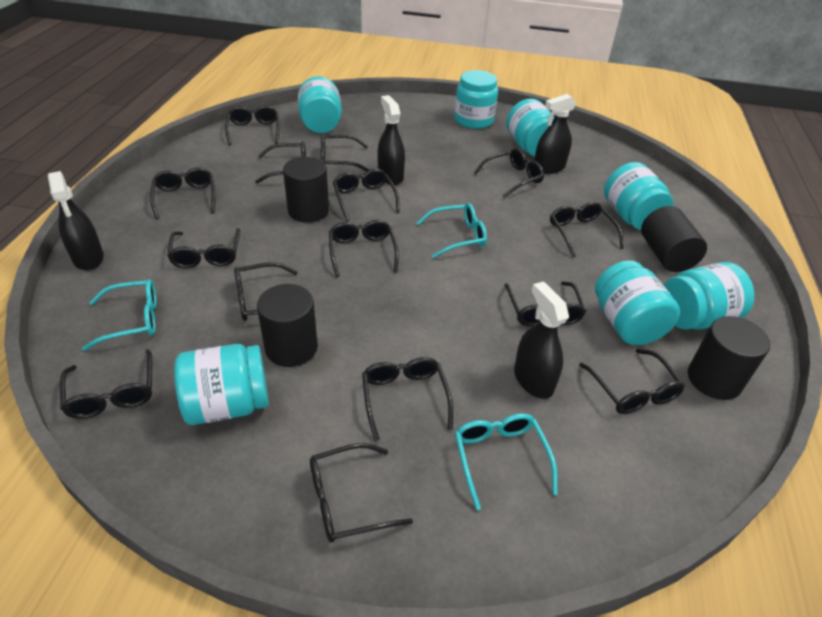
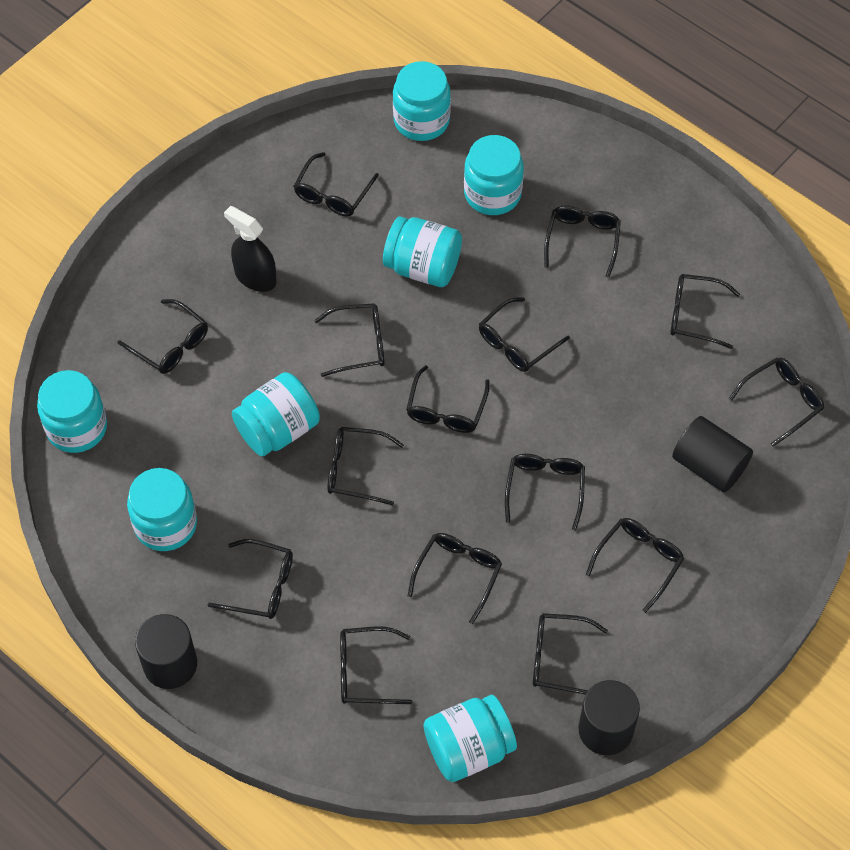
black cylinder: 4 -> 3
black spray bottle: 4 -> 1
turquoise glasses: 3 -> 0

